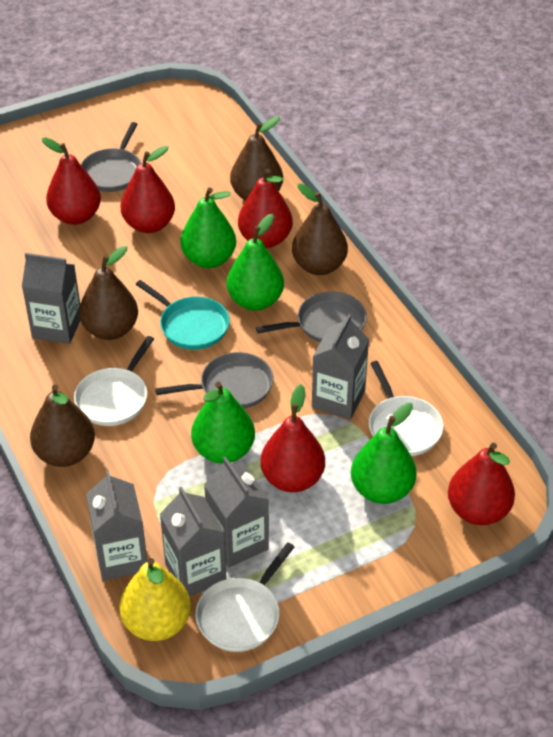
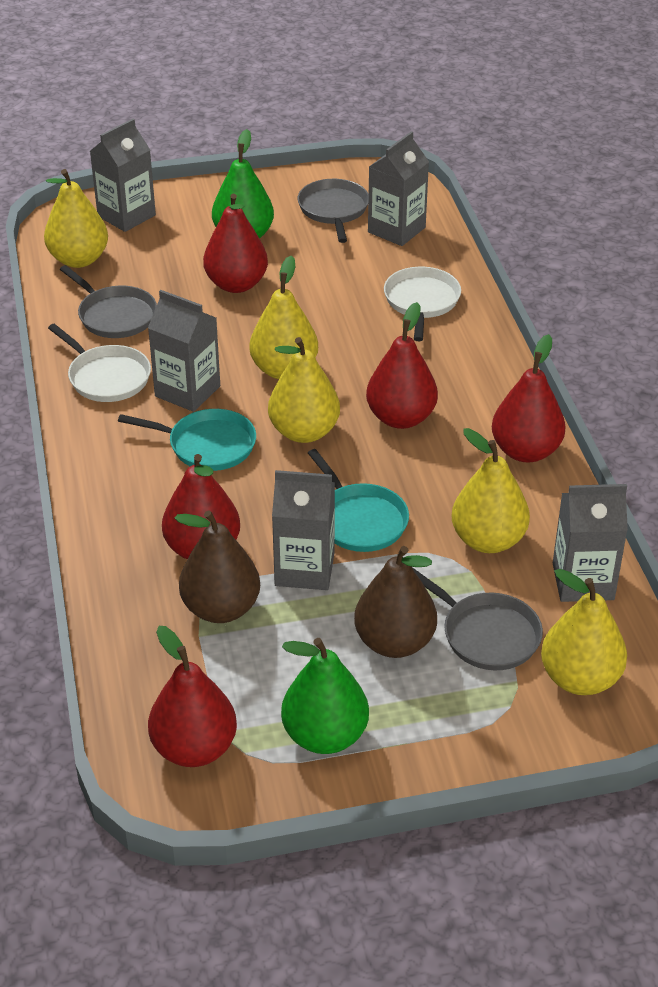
brown pear: 4 -> 2
green pear: 4 -> 2
turquoise pan: 1 -> 2
white pan: 3 -> 2
yellow pear: 1 -> 5

